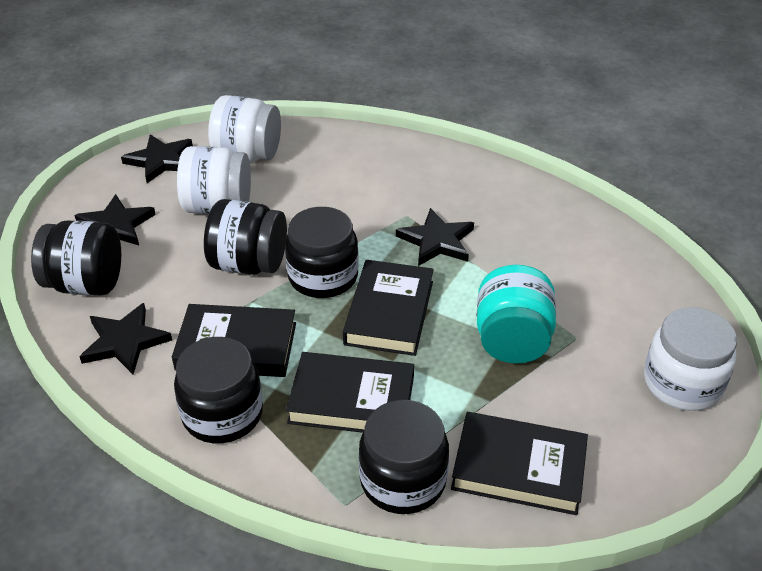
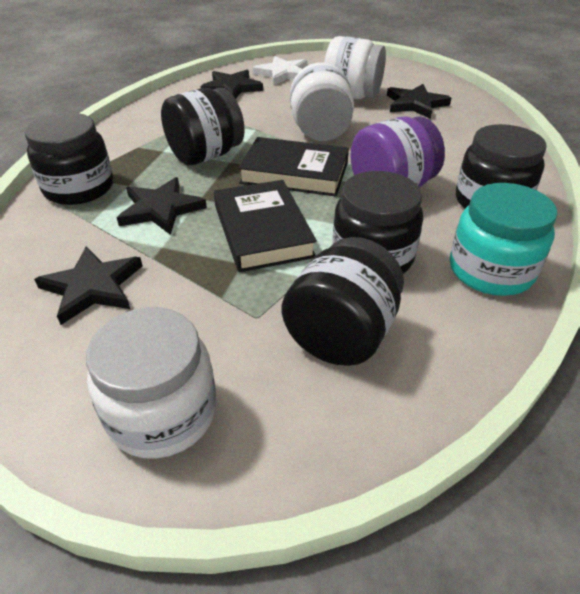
black book: 4 -> 2
purple jar: 0 -> 1
white star: 0 -> 1

